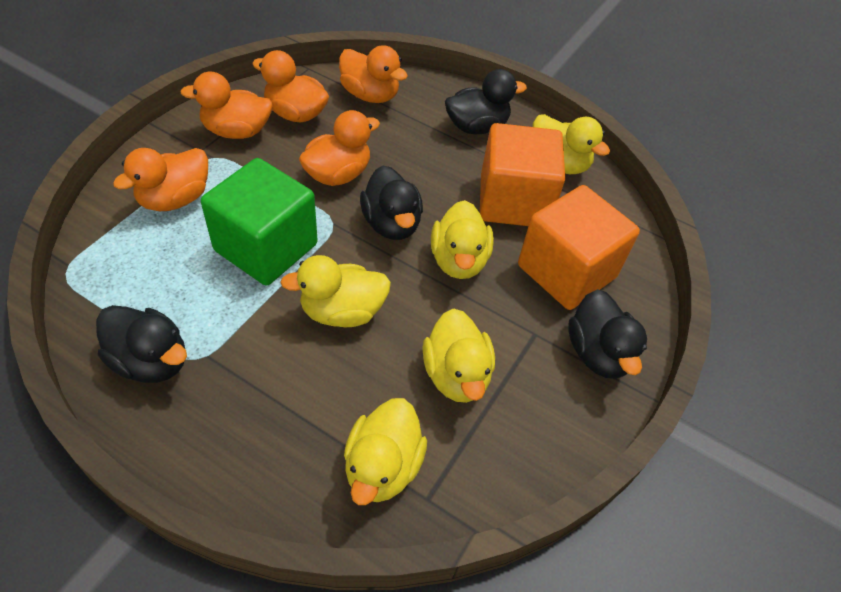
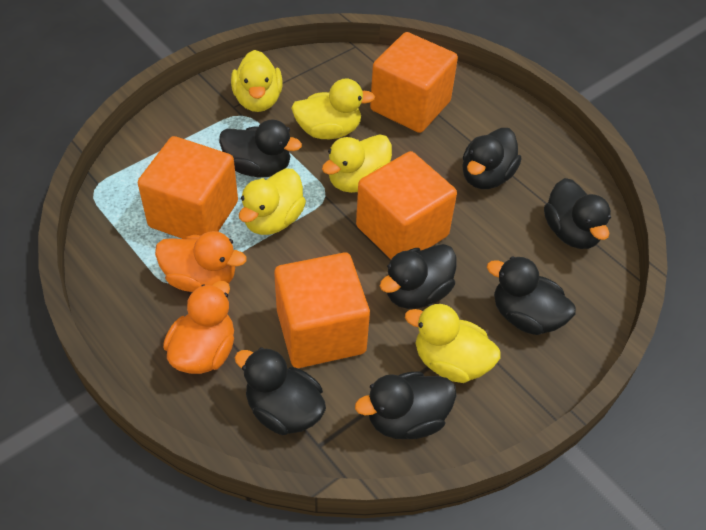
black duck: 4 -> 7
green cube: 1 -> 0
orange cube: 2 -> 4
orange duck: 5 -> 2

